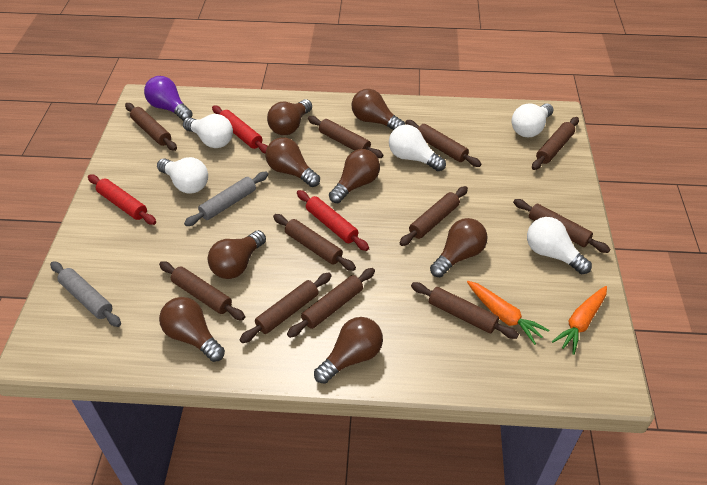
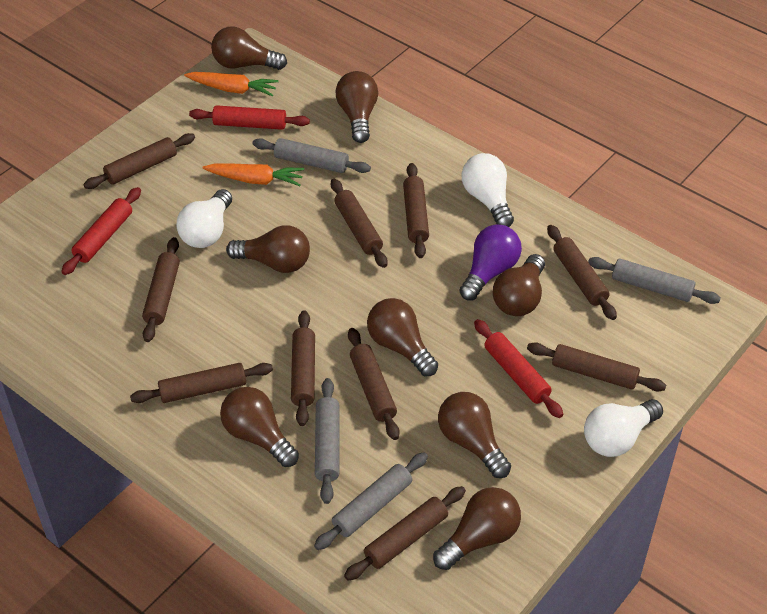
brown rolling pin: 11 -> 10
grey rolling pin: 2 -> 4
white light bulb: 5 -> 3

